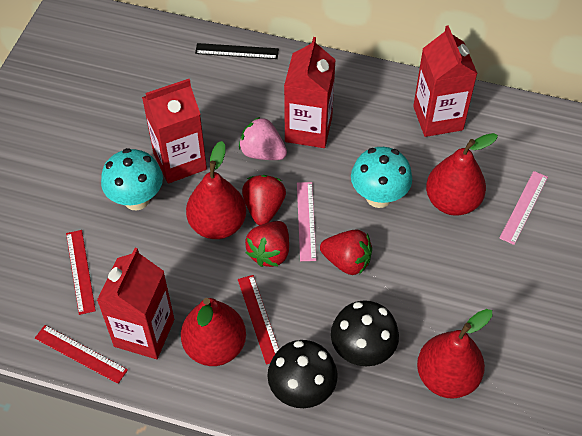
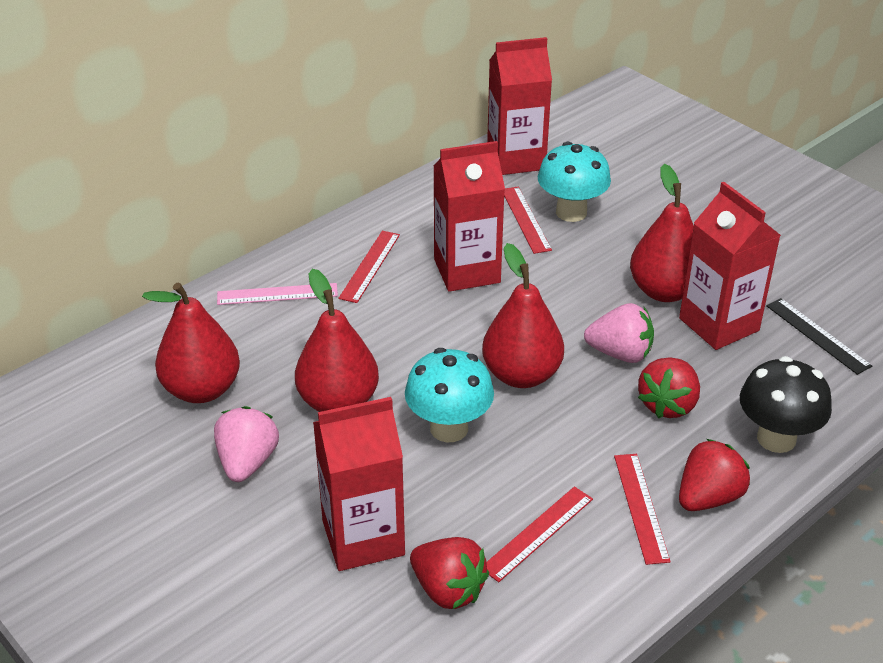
black mushroom: 2 -> 1
pink ruler: 2 -> 1
pink strawberry: 1 -> 2
red ruler: 3 -> 4

